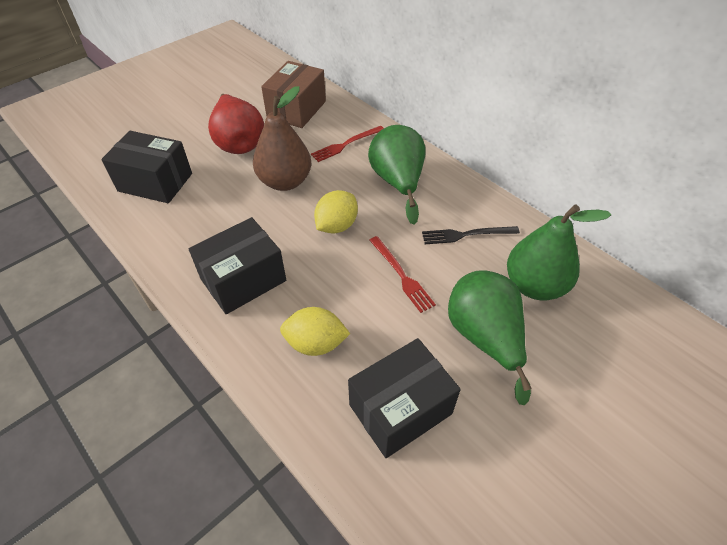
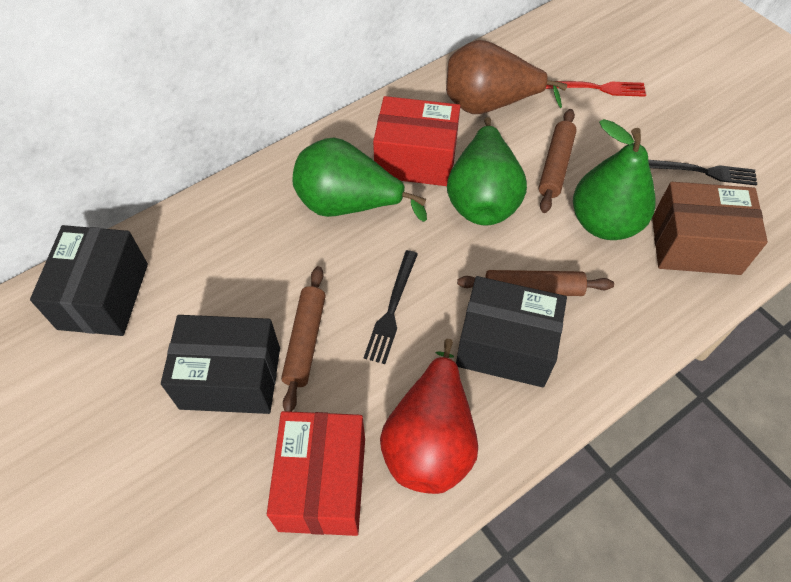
black fork: 1 -> 2
brown rolling pin: 0 -> 3
red box: 0 -> 2
red fork: 2 -> 1
yellow lemon: 2 -> 0

